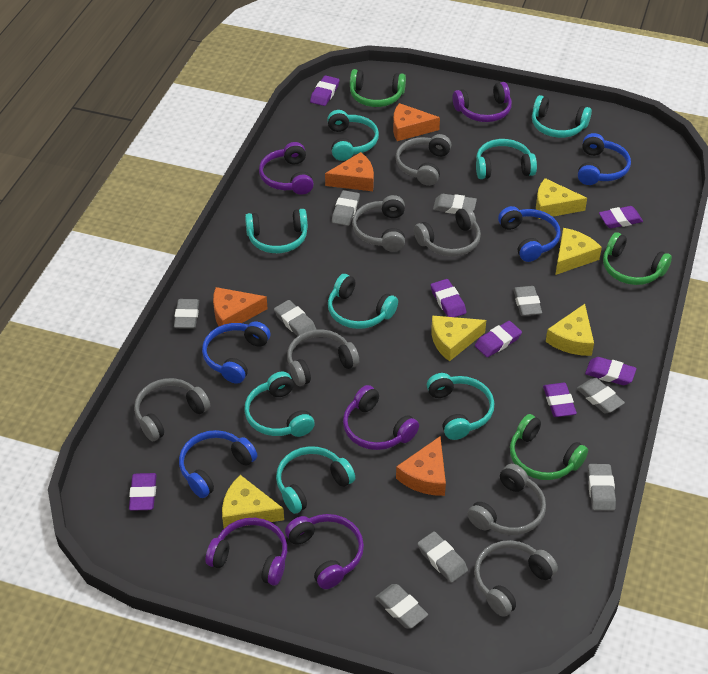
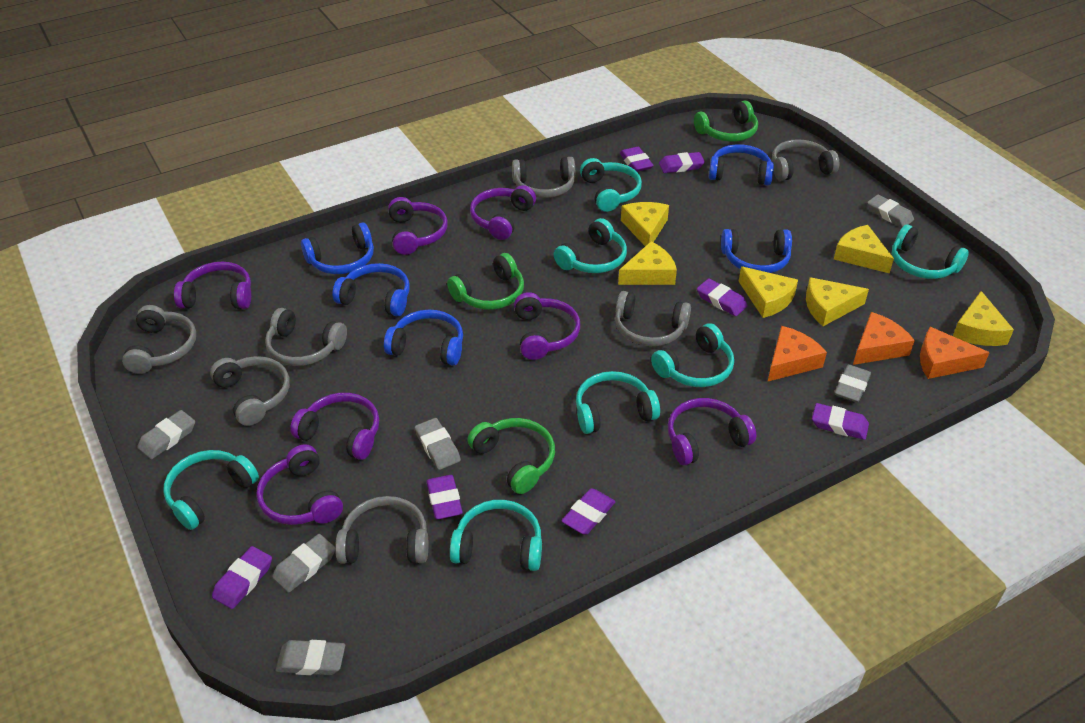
blue headphones: 4 -> 5
grey eraser: 9 -> 6
orange cheese: 4 -> 3
purple headphones: 5 -> 7
turquoise headphones: 8 -> 7
yellow cheese: 5 -> 6

